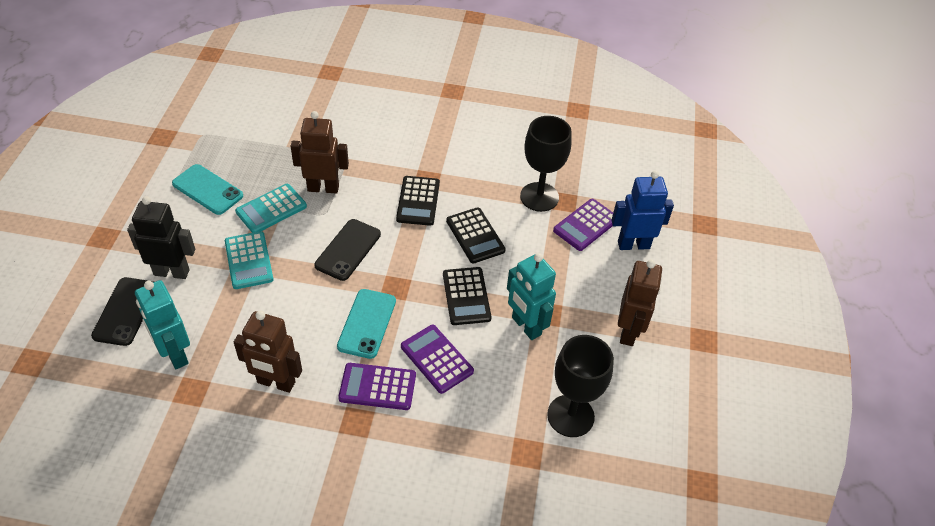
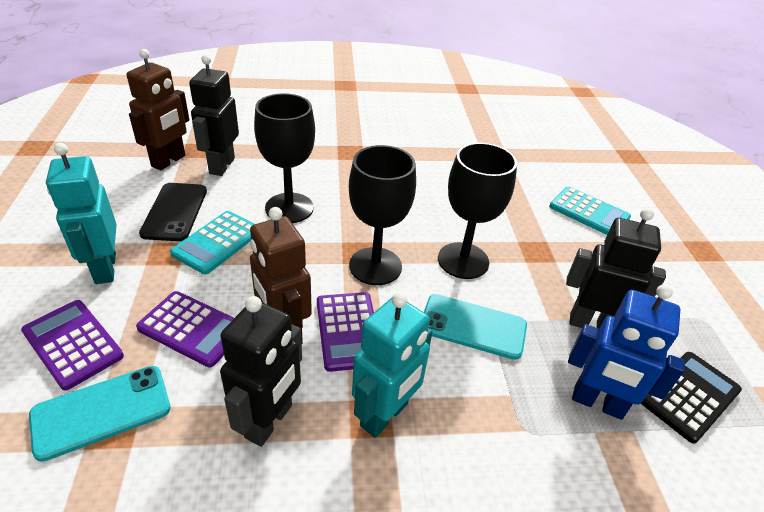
black calculator: 3 -> 1
black goblet: 2 -> 3
black phone: 2 -> 1
black robot: 1 -> 3
brown robot: 3 -> 2

